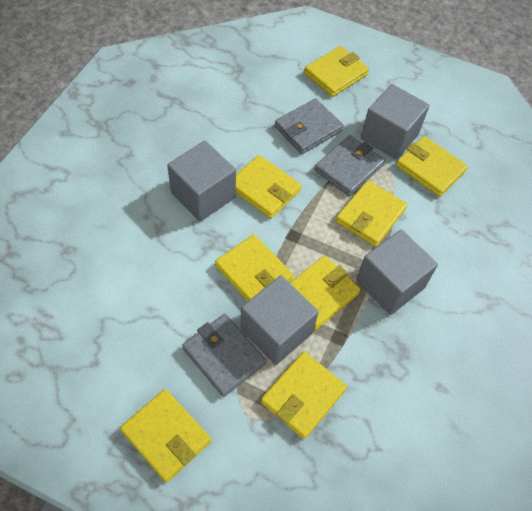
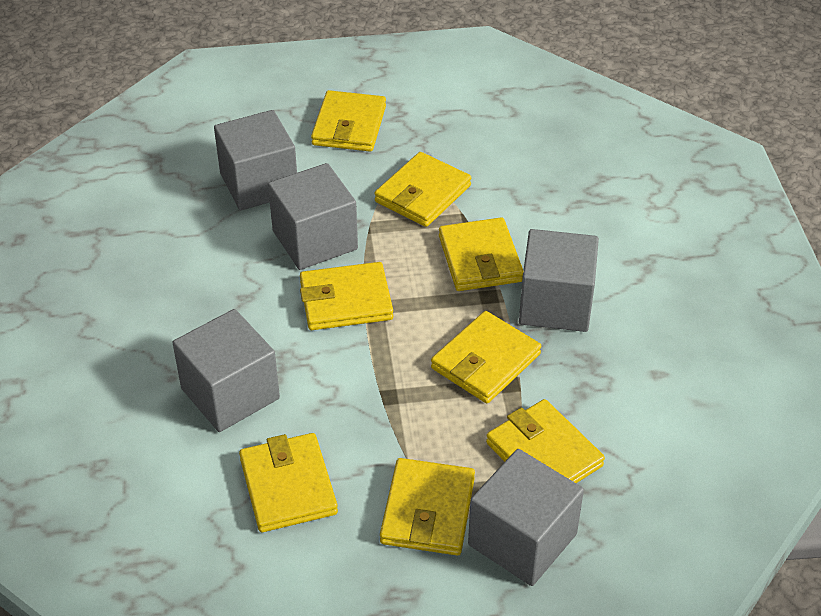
grey cube: 4 -> 5
grey wallet: 3 -> 0

